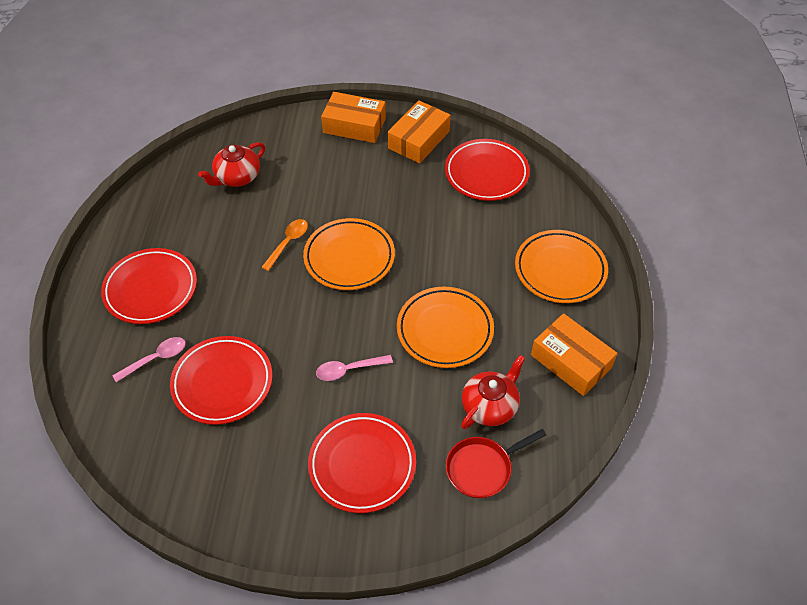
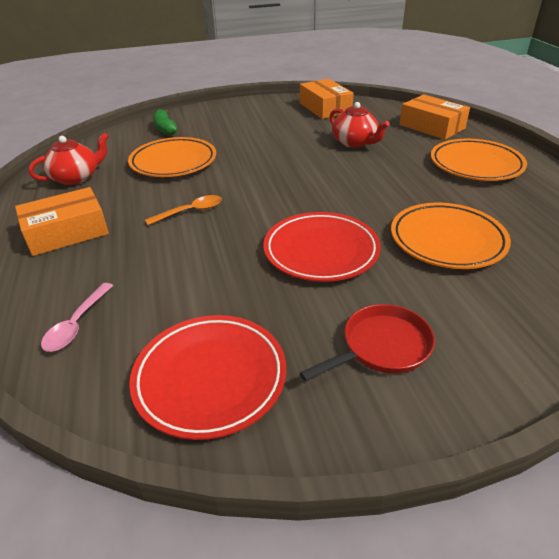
green banana: 0 -> 1
pink spoon: 2 -> 1
red plate: 4 -> 2

